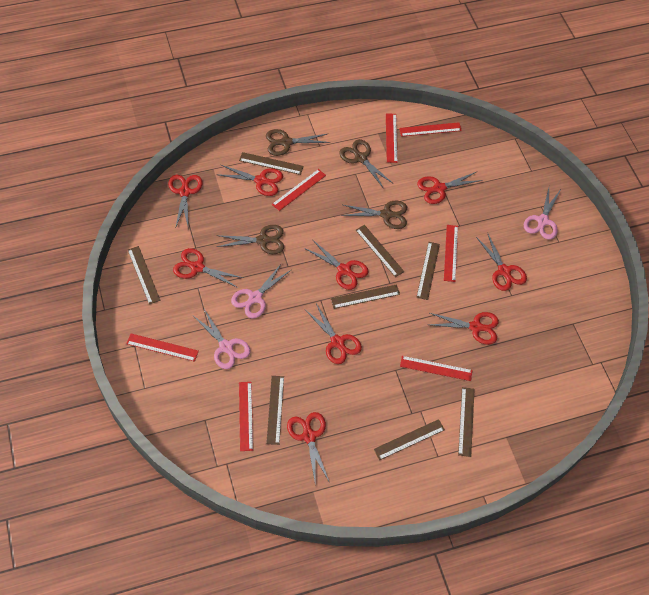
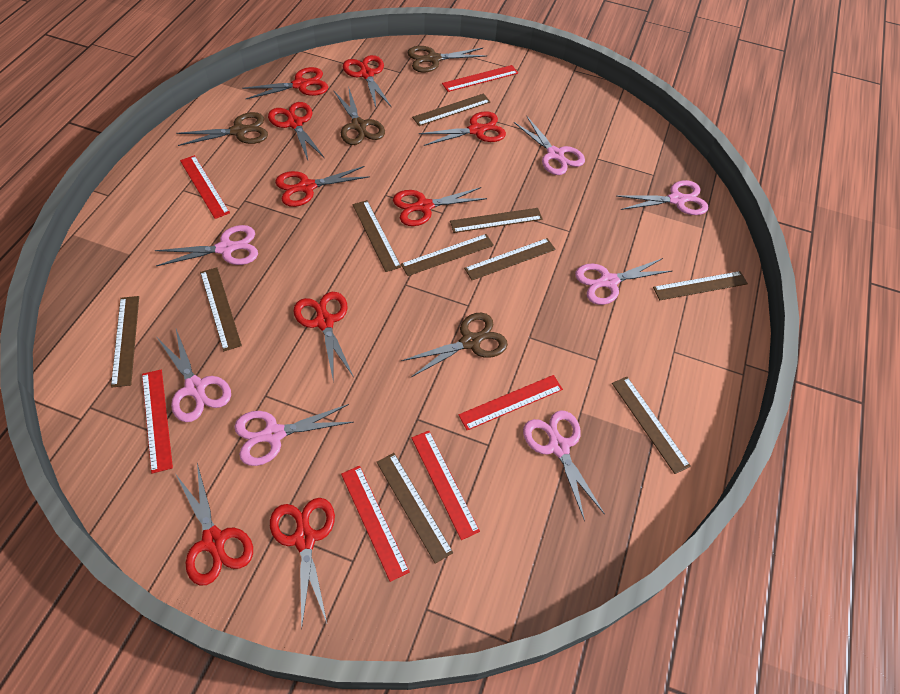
brown ruler: 8 -> 10
pink scissors: 3 -> 7
red ruler: 7 -> 6

